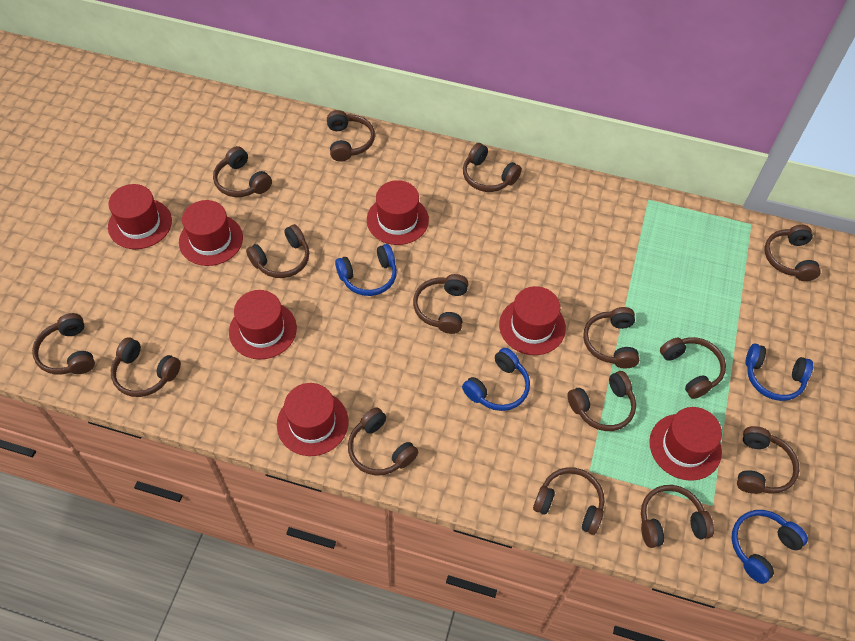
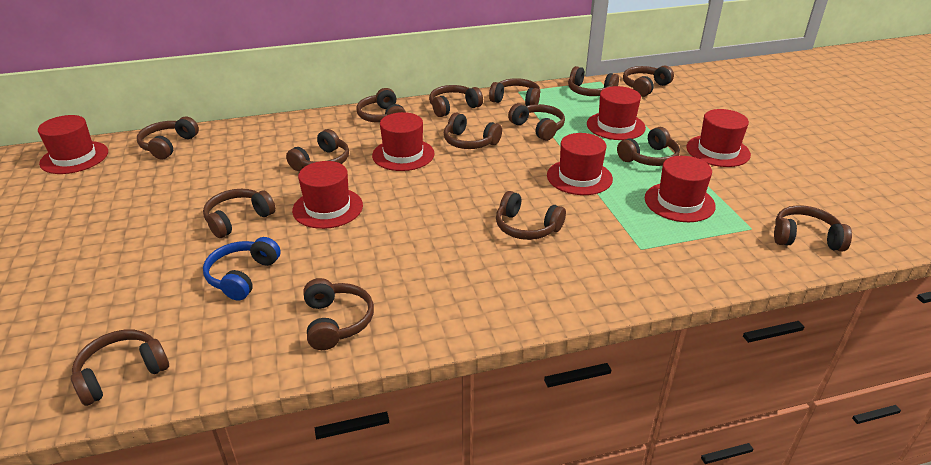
blue headphones: 4 -> 1

